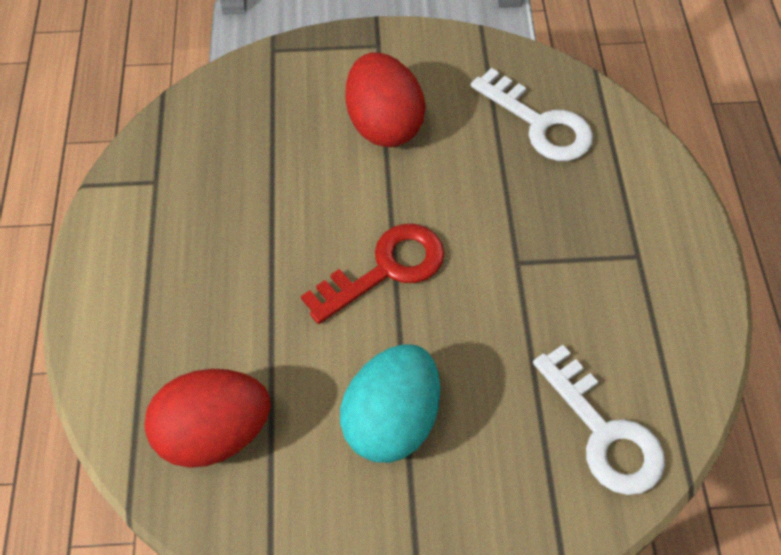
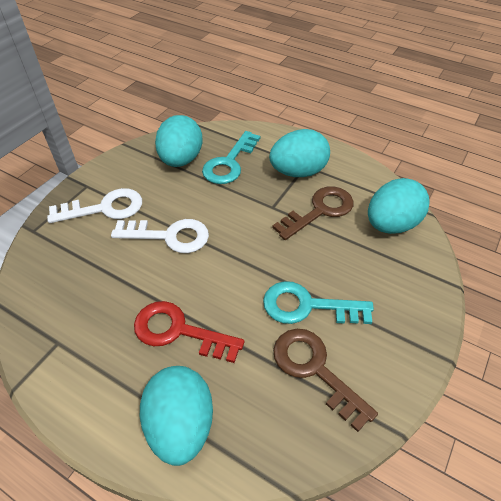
brown key: 0 -> 2
red egg: 2 -> 0
turquoise egg: 1 -> 4
turquoise key: 0 -> 2

